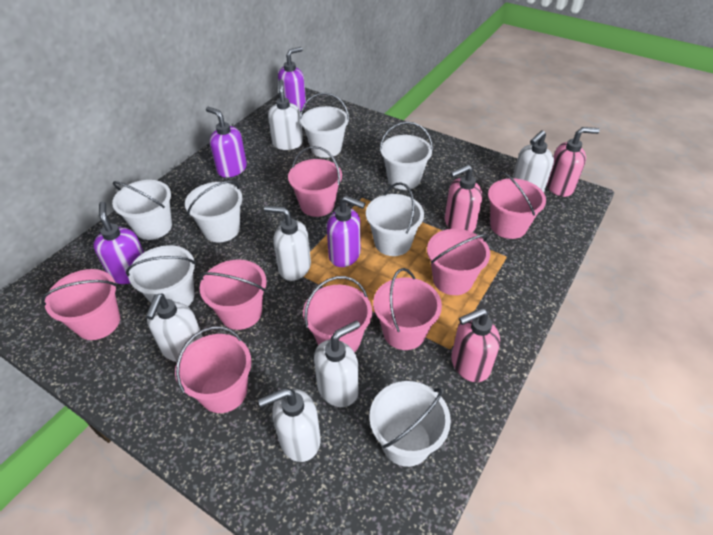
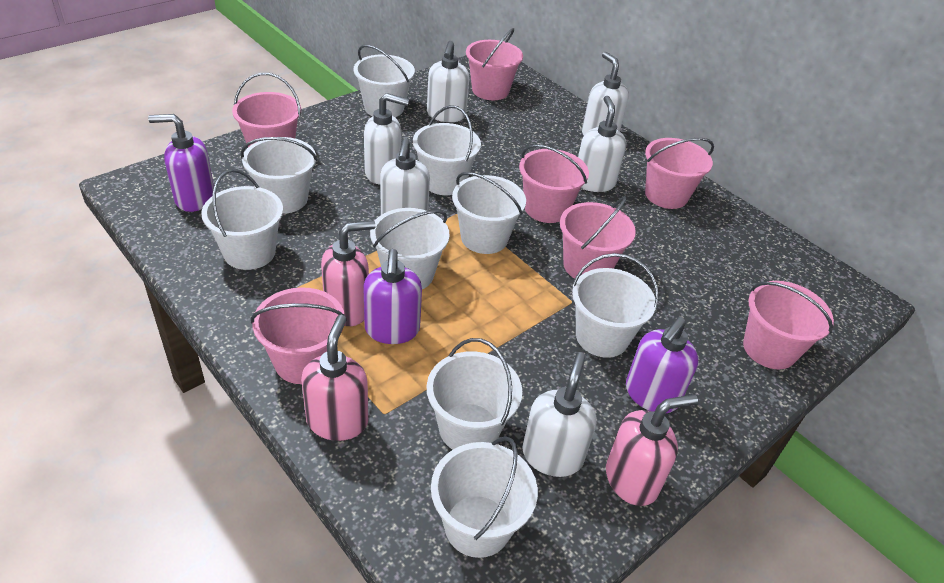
pink bucket: 8 -> 7
purple soap dispenser: 4 -> 3
white bucket: 7 -> 9

